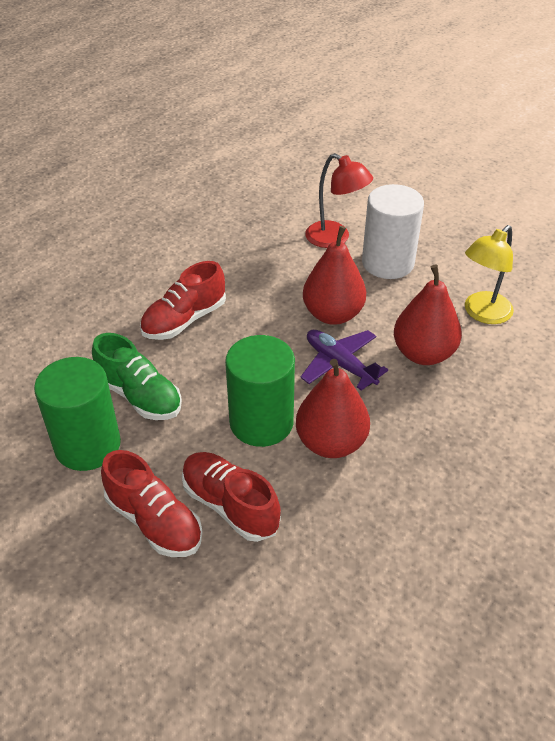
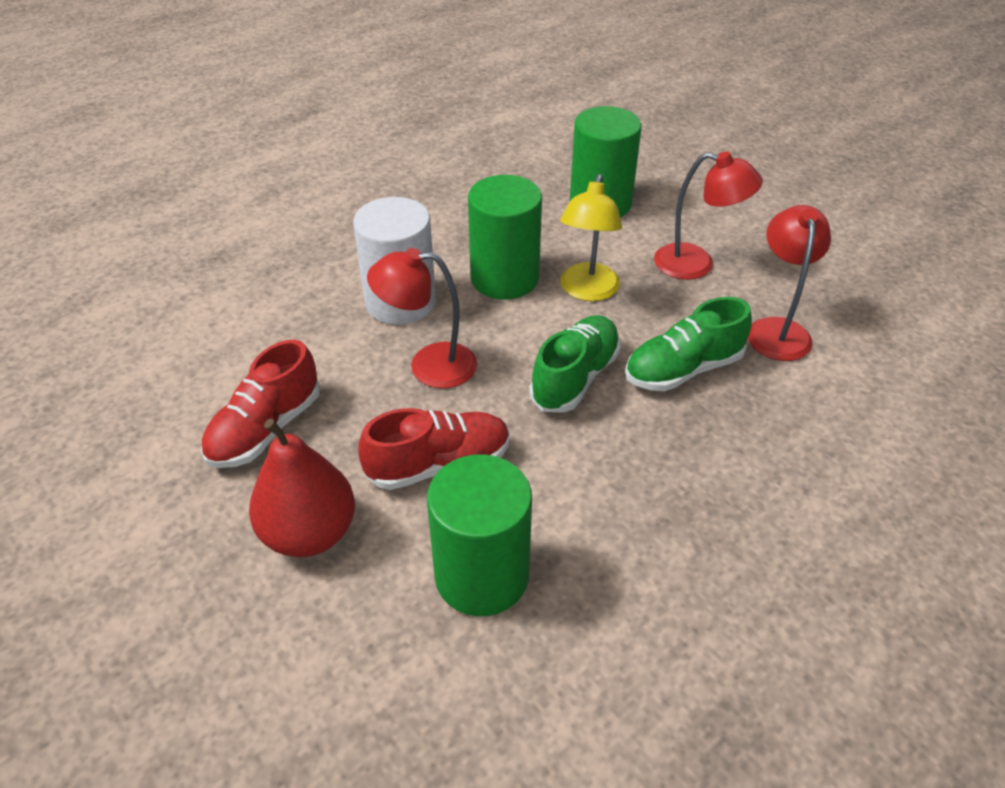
green cylinder: 2 -> 3
green shoe: 1 -> 2
purple plane: 1 -> 0
red lamp: 1 -> 3
red pear: 3 -> 1
red shoe: 3 -> 2

